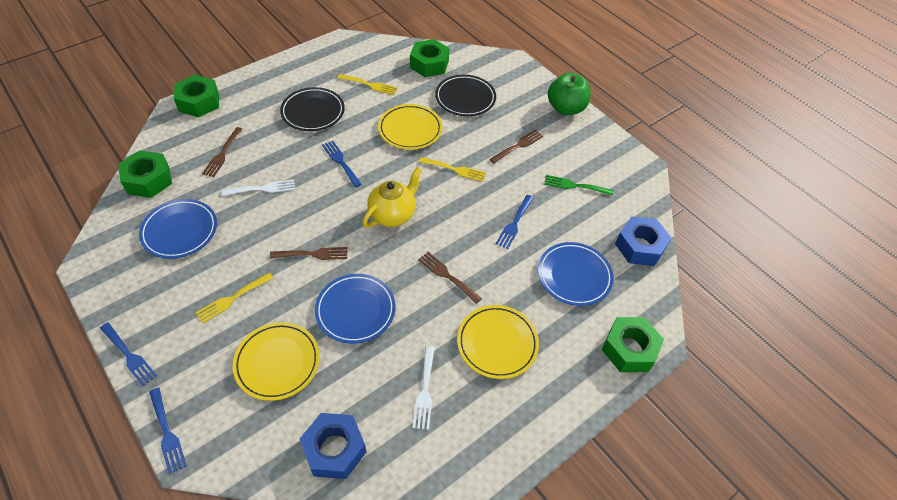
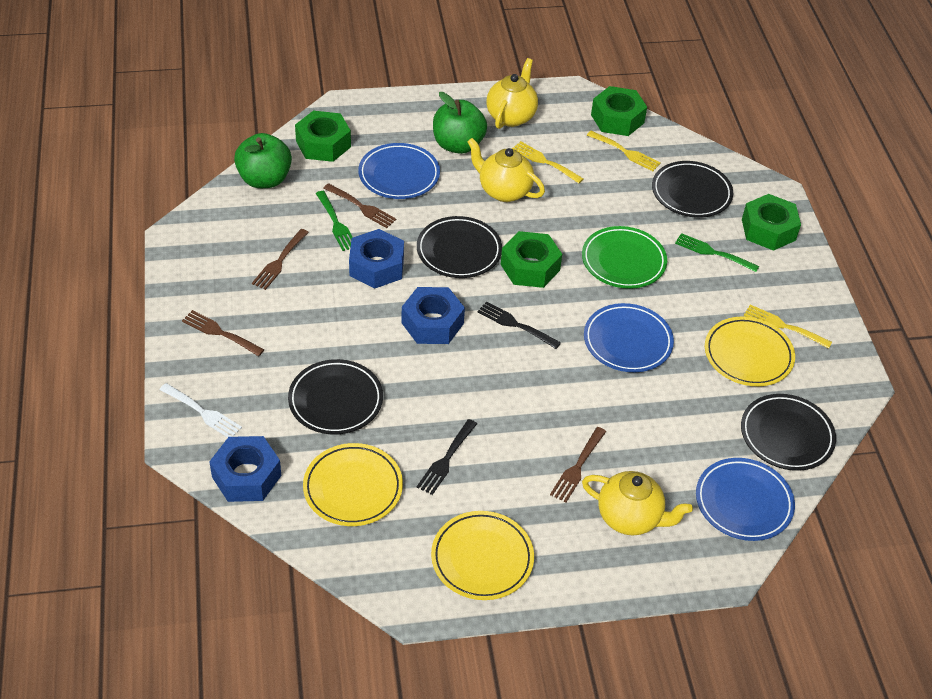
black fork: 0 -> 2
black plate: 2 -> 4
blue fork: 4 -> 0
blue nut: 2 -> 3
green apple: 1 -> 2
green fork: 1 -> 2
green plate: 0 -> 1
white fork: 2 -> 1
yellow teapot: 1 -> 3

